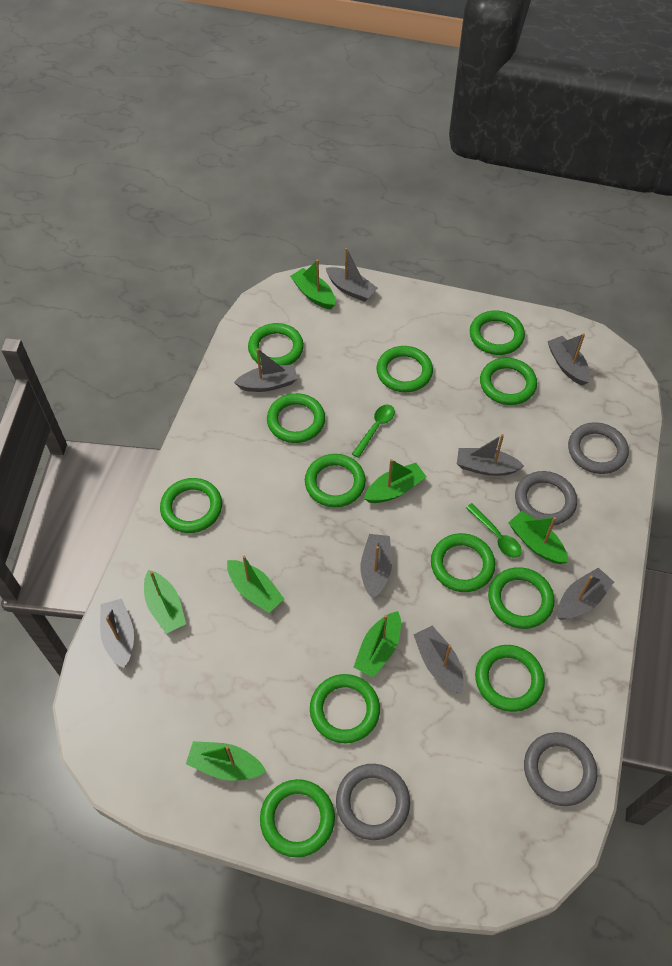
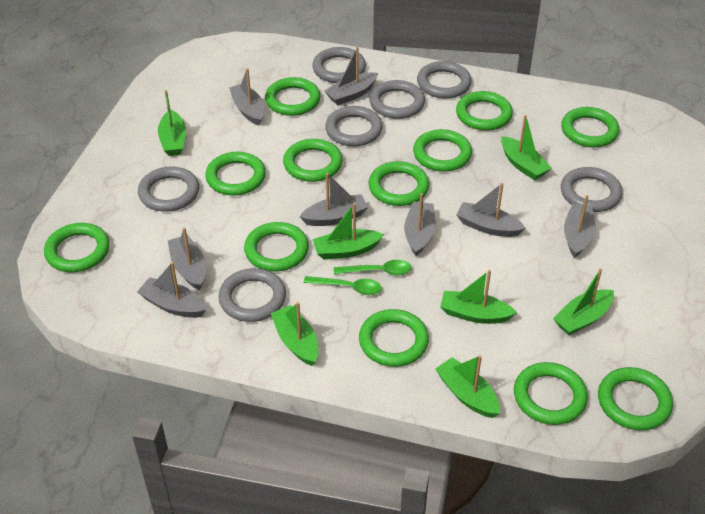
grey ring: 4 -> 7

